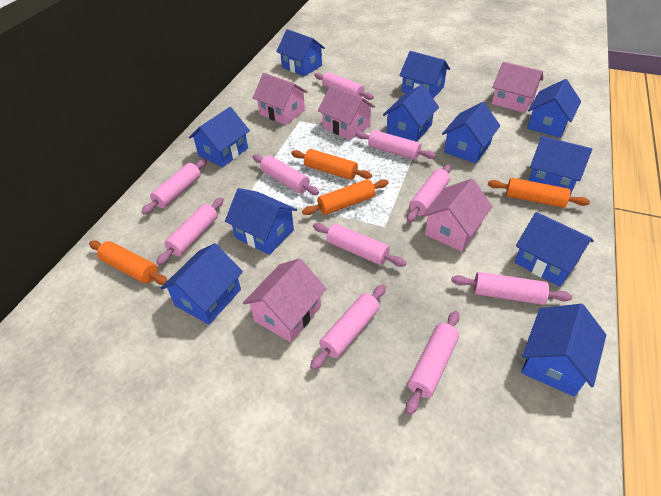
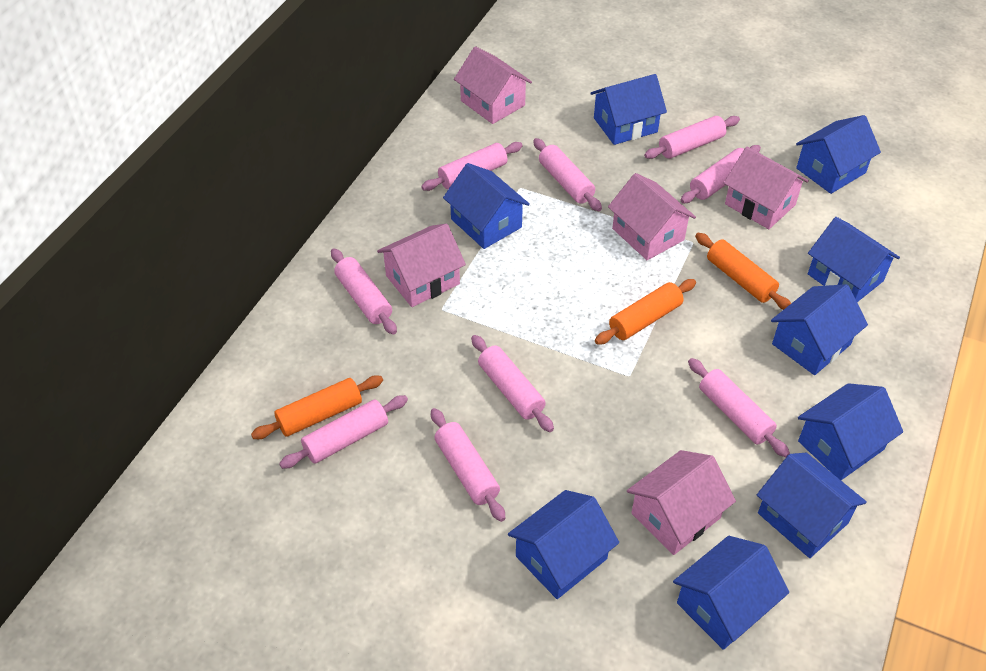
blue house: 11 -> 9
orange rolling pin: 4 -> 3
pink rolling pin: 10 -> 9

